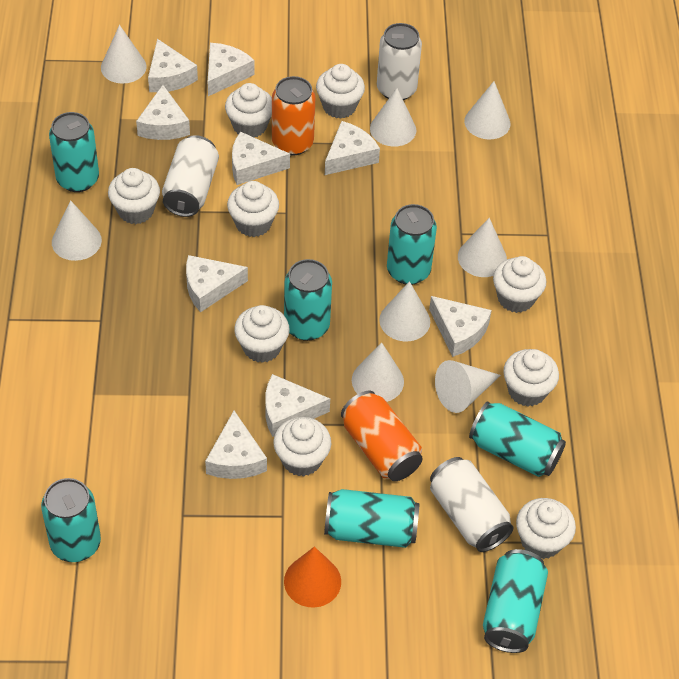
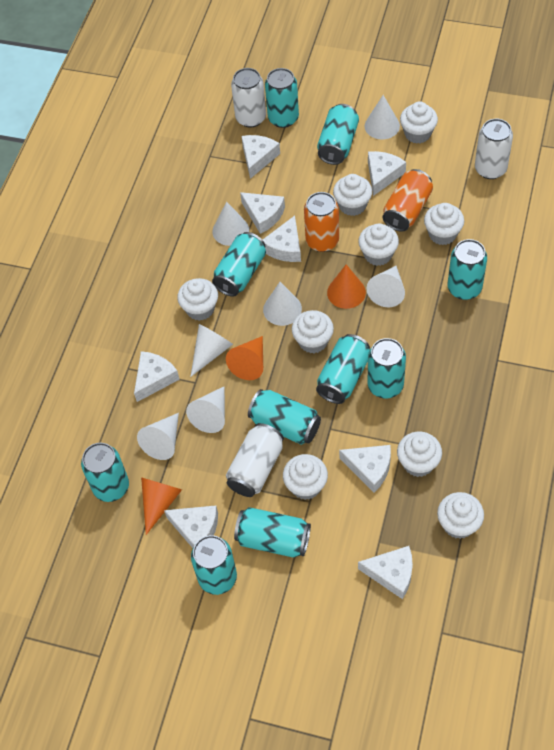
orange cone: 1 -> 3
turquoise can: 7 -> 10
white cheese: 9 -> 8
white cone: 8 -> 7

